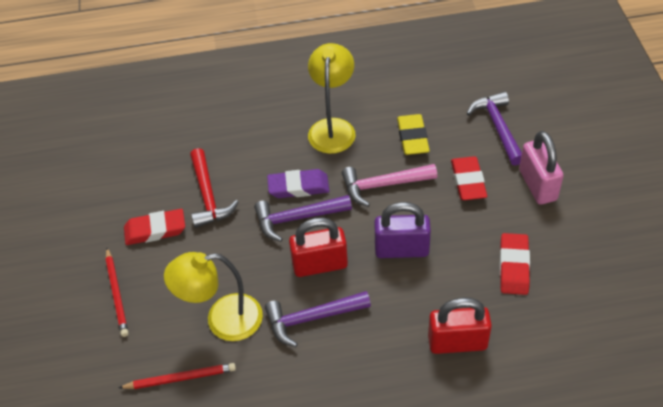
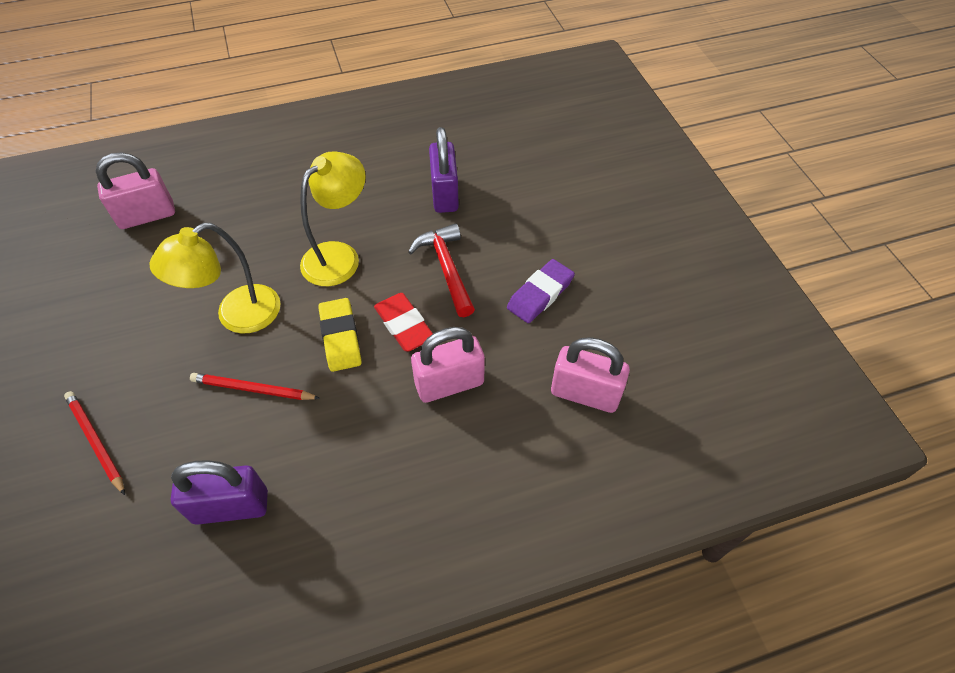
pink hammer: 1 -> 0
pink padlock: 1 -> 3
purple hammer: 3 -> 0
purple padlock: 1 -> 2
red eraser: 3 -> 1
red padlock: 2 -> 0

